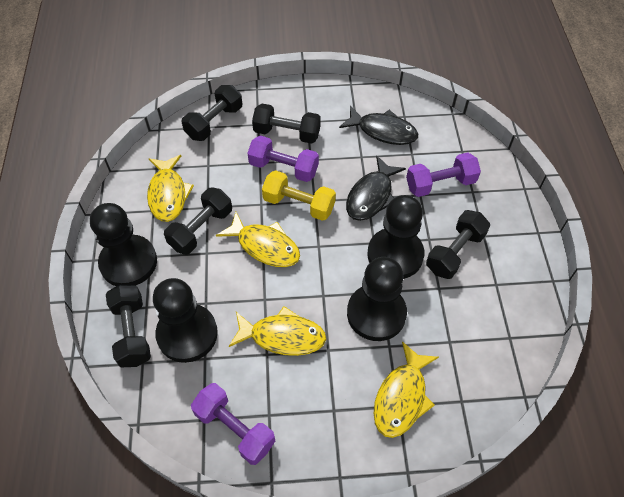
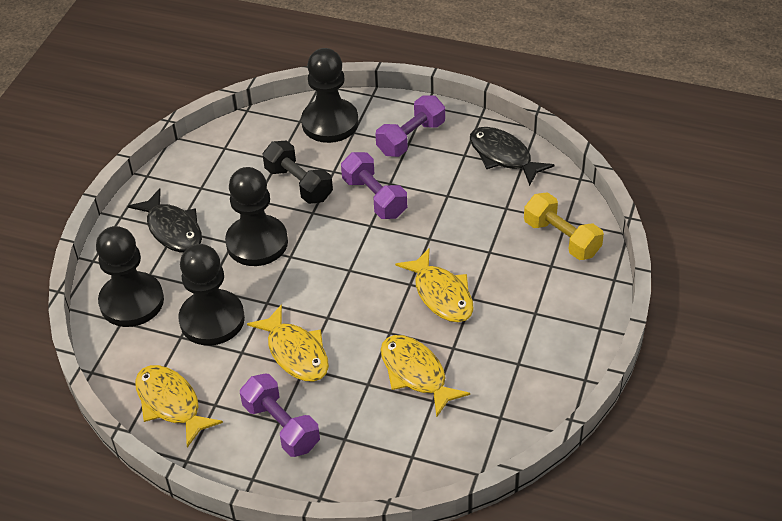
black dumbbell: 5 -> 1

